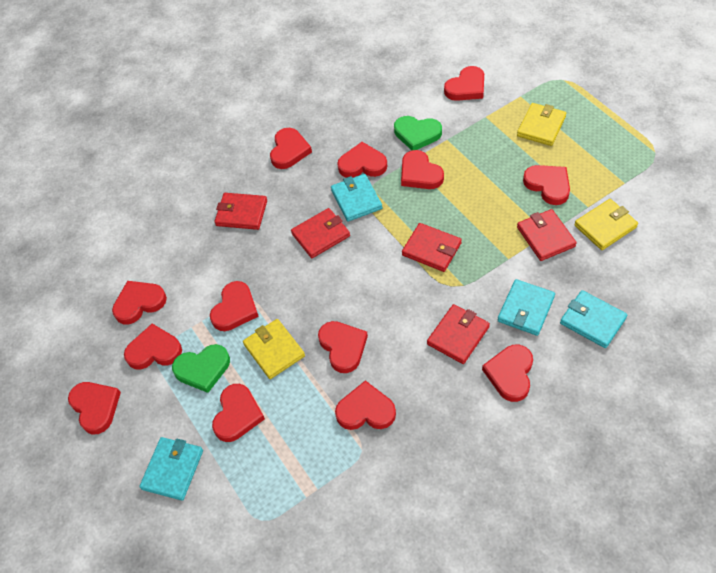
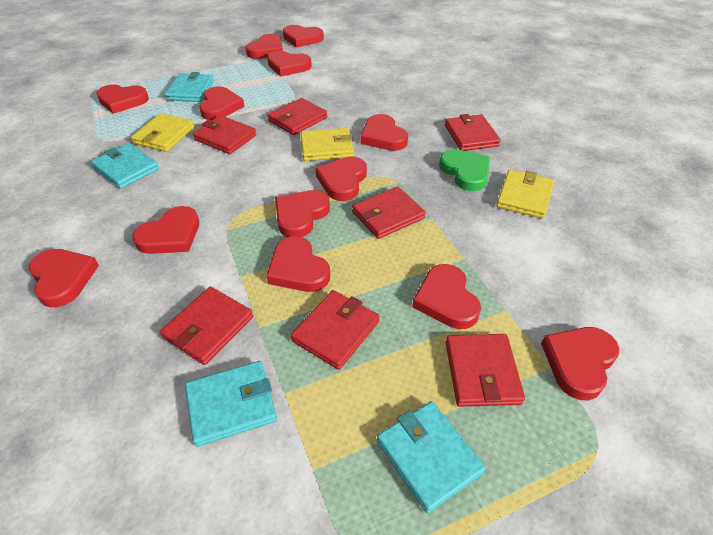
green heart: 2 -> 1
red wallet: 5 -> 7

